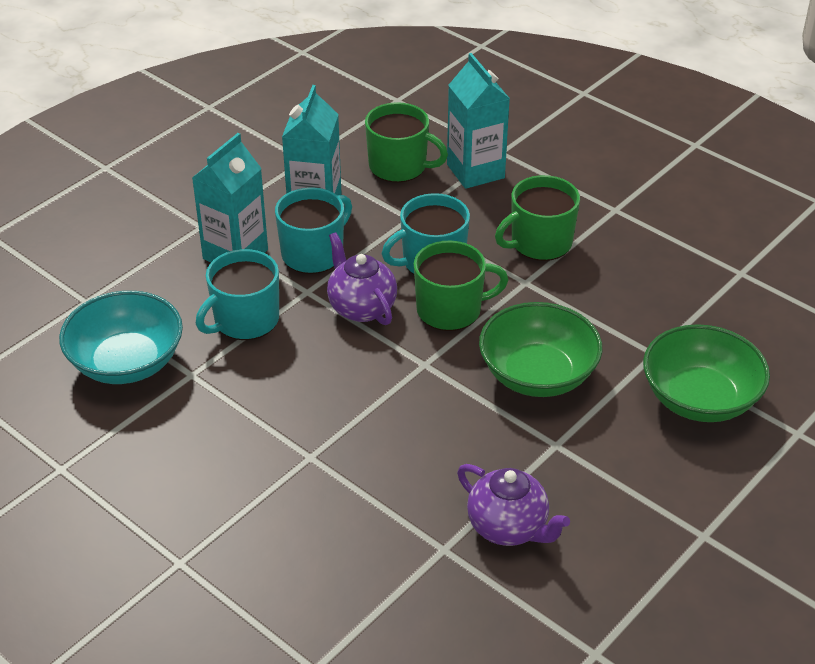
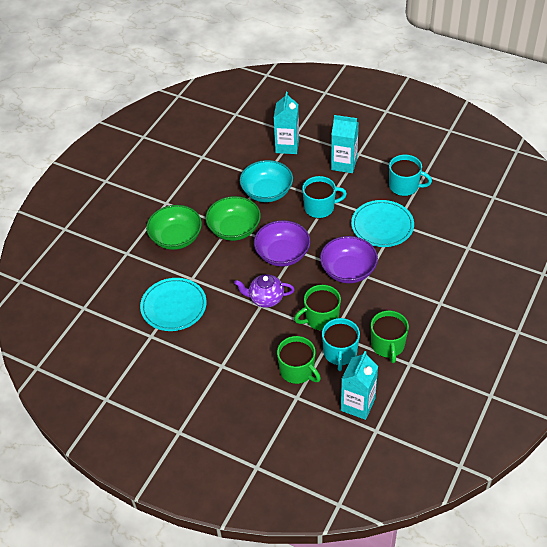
purple bowl: 0 -> 2
purple teapot: 2 -> 1
turquoise plate: 0 -> 2

